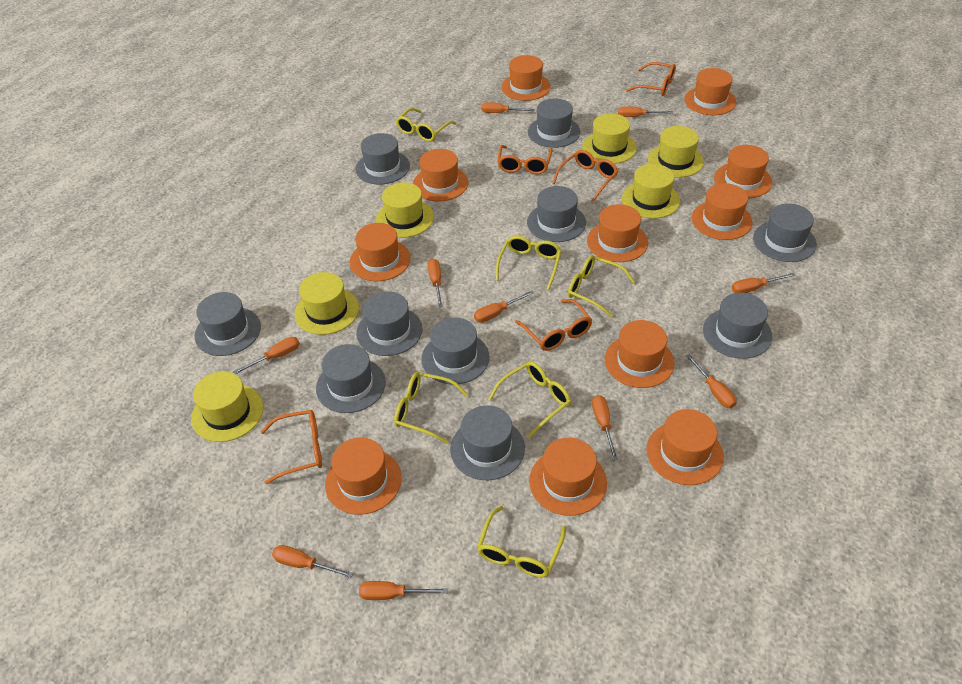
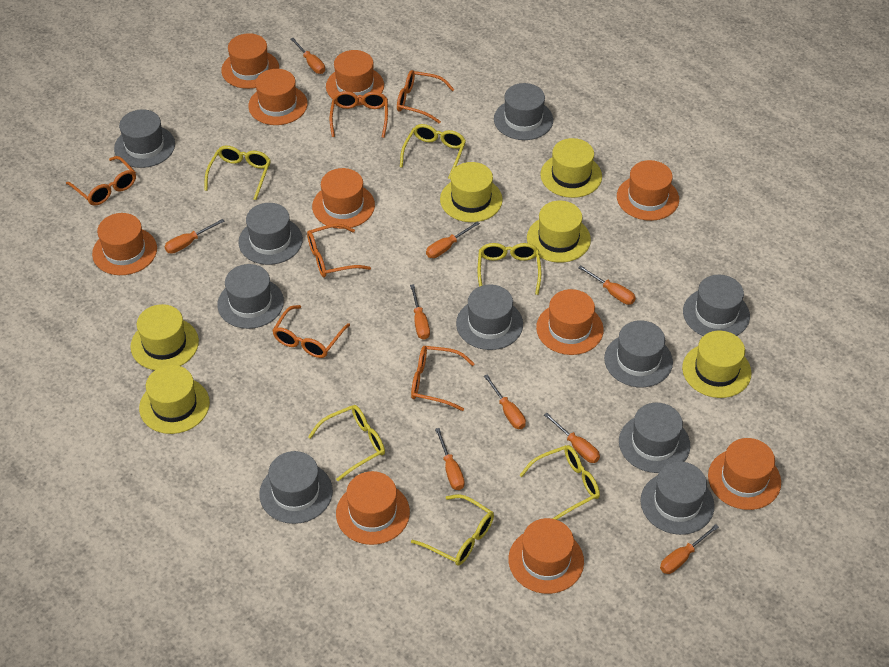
orange glasses: 5 -> 6
orange hat: 11 -> 10
orange screwdriver: 10 -> 9

